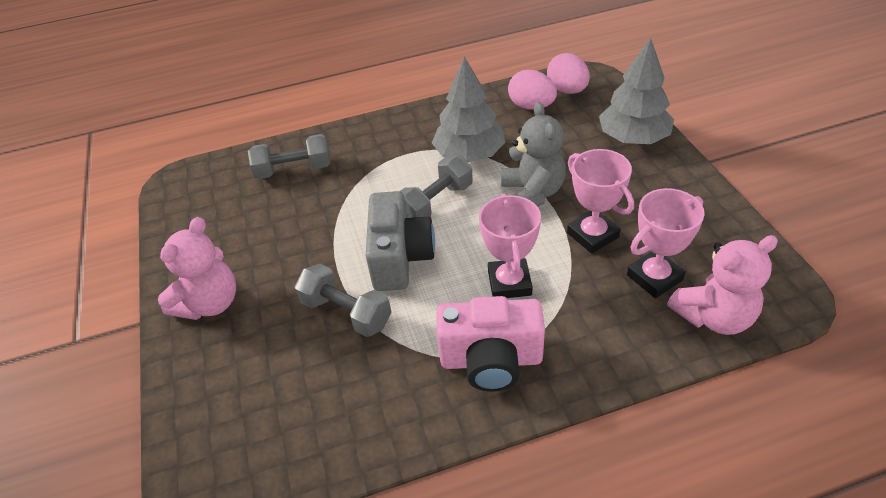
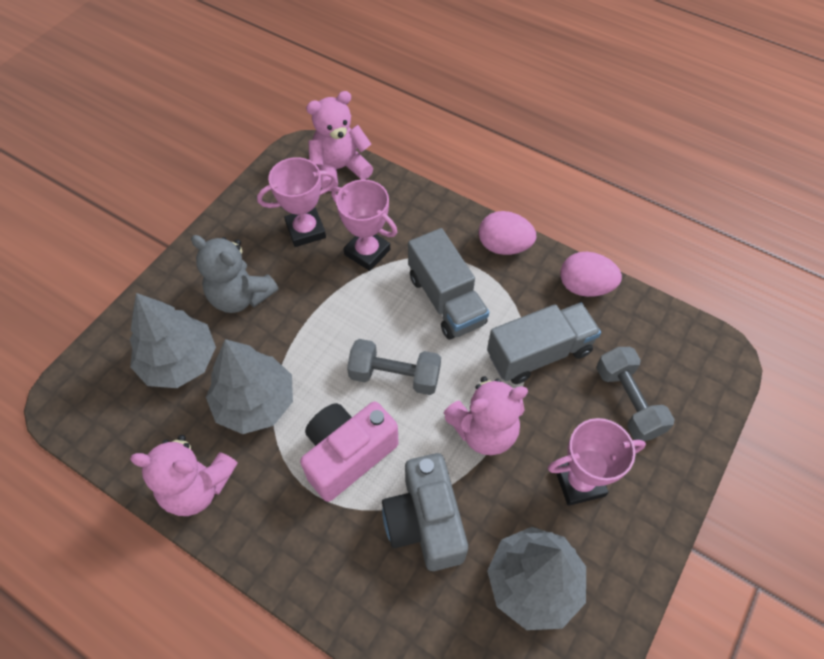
grey dumbbell: 3 -> 2
grey tree: 2 -> 3
grey truck: 0 -> 2
pink teddy bear: 2 -> 3

